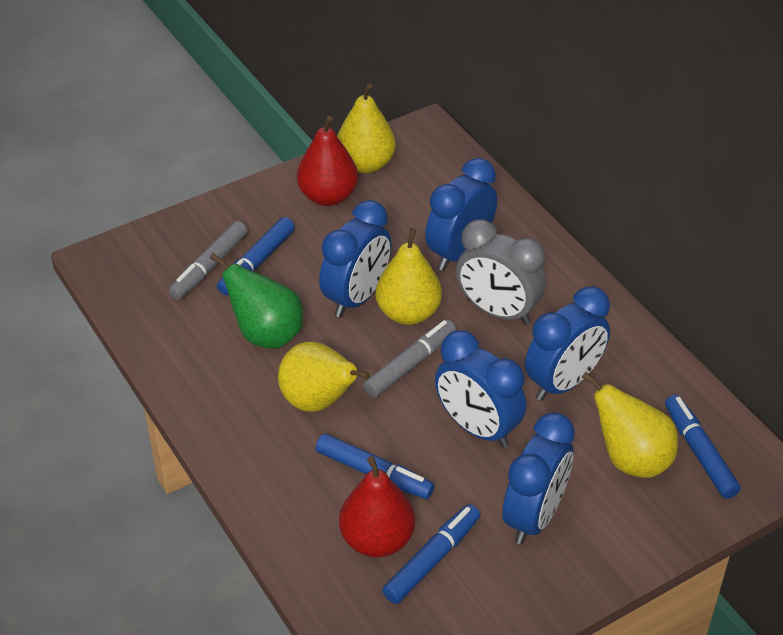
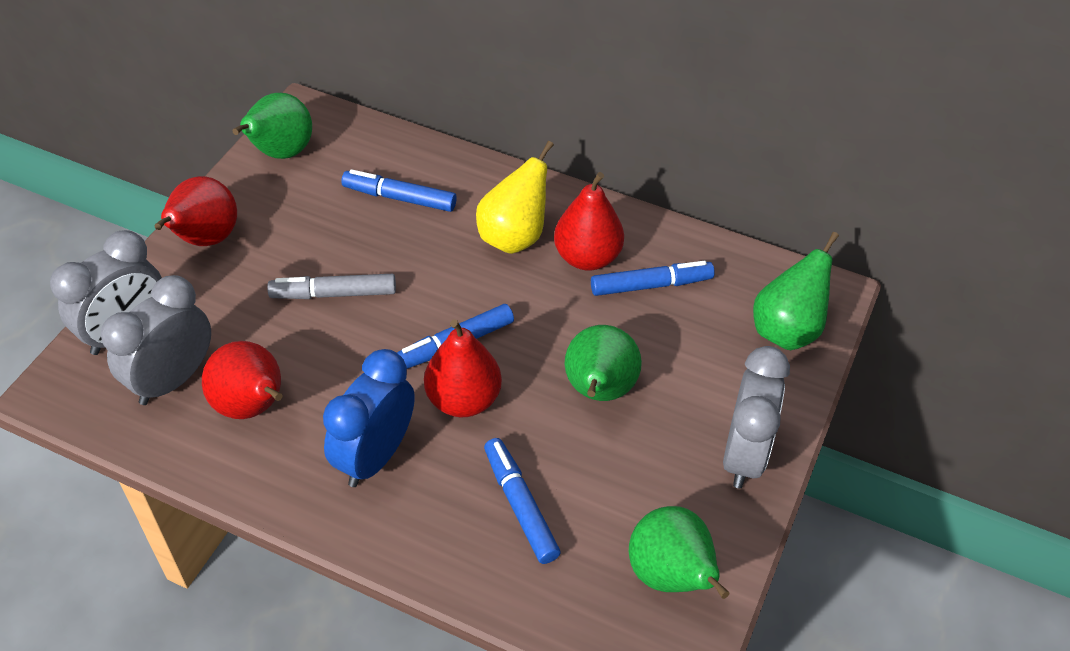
blue clock: 5 -> 1
green pear: 1 -> 4
grey clock: 1 -> 3
grey marker: 2 -> 1
red pear: 2 -> 4
yellow pear: 4 -> 1

